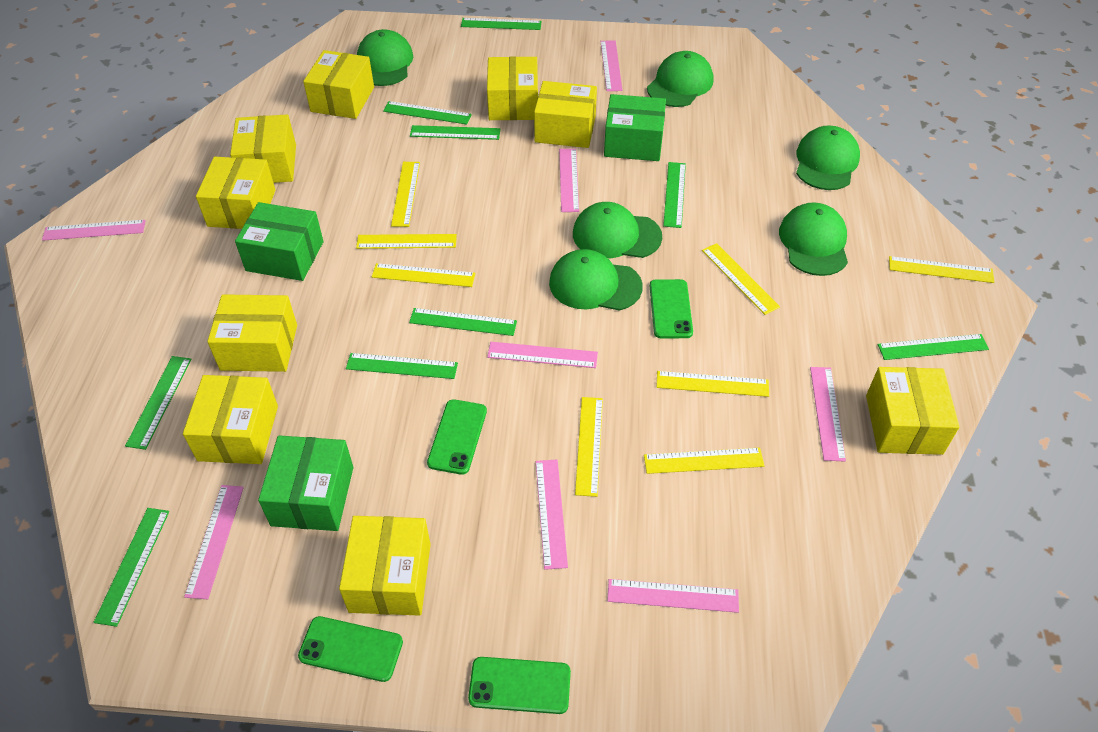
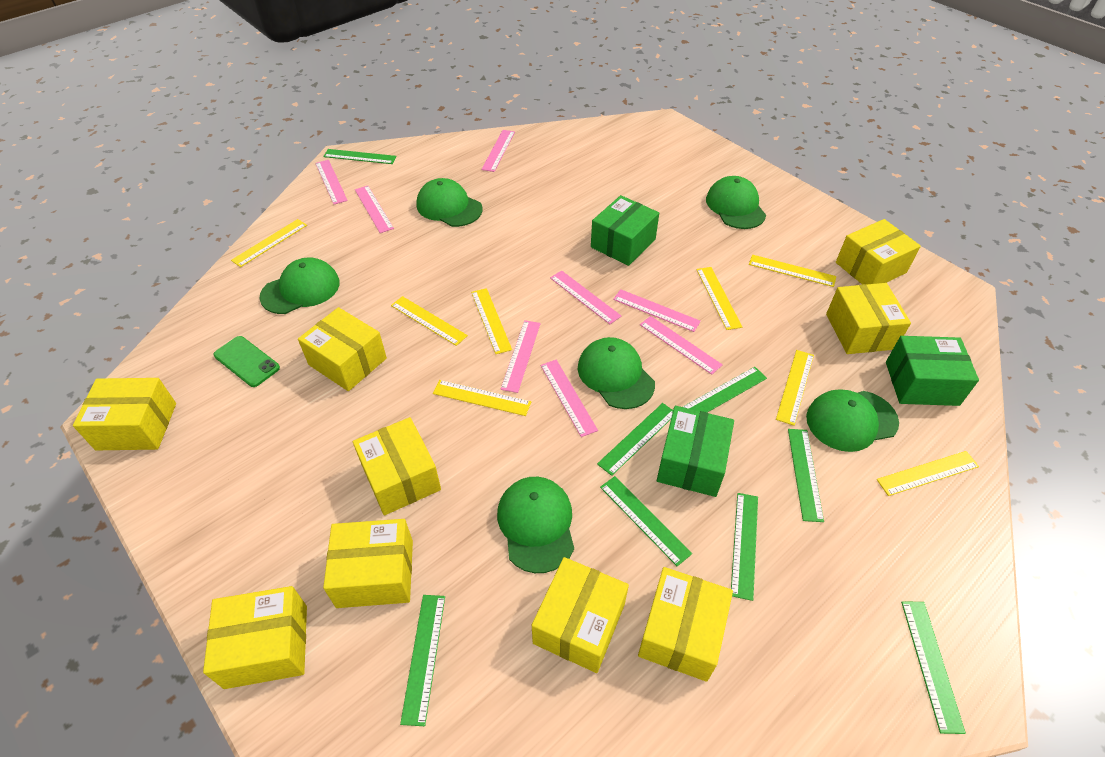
green phone: 4 -> 1
green ruler: 9 -> 8

